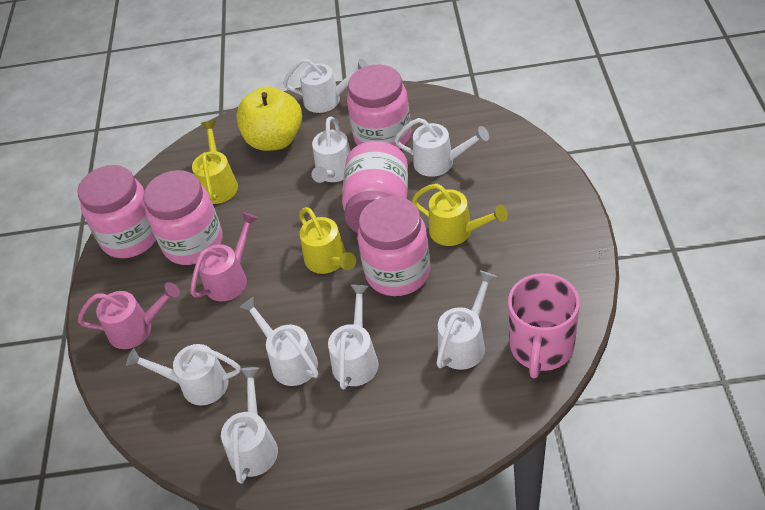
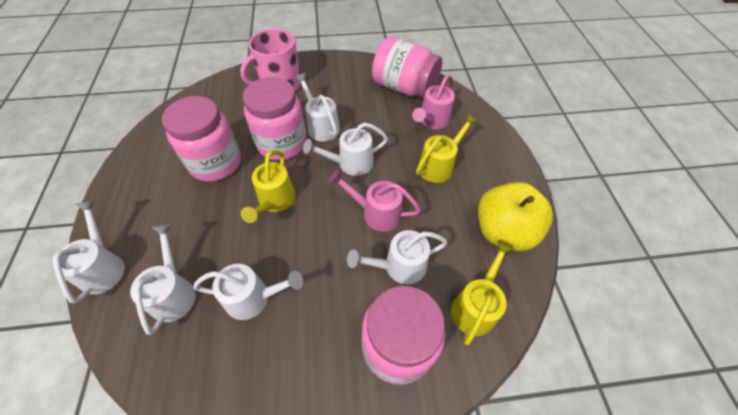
pink jar: 5 -> 4
white watering can: 8 -> 6

